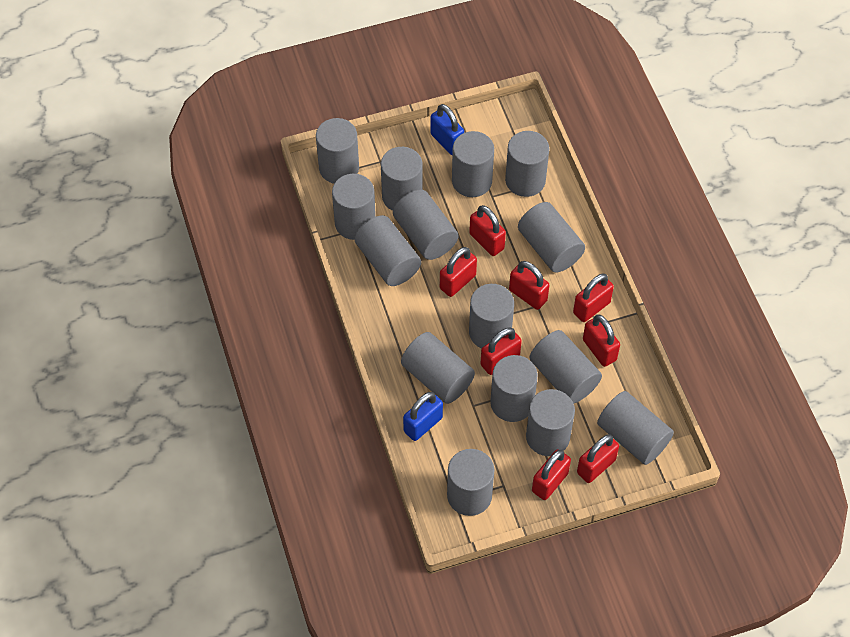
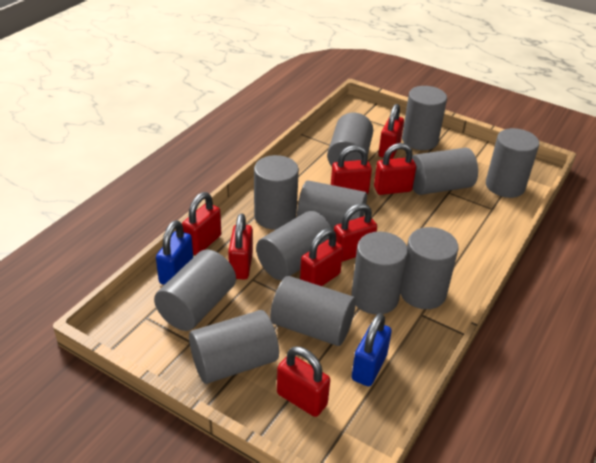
grey cylinder: 15 -> 12

